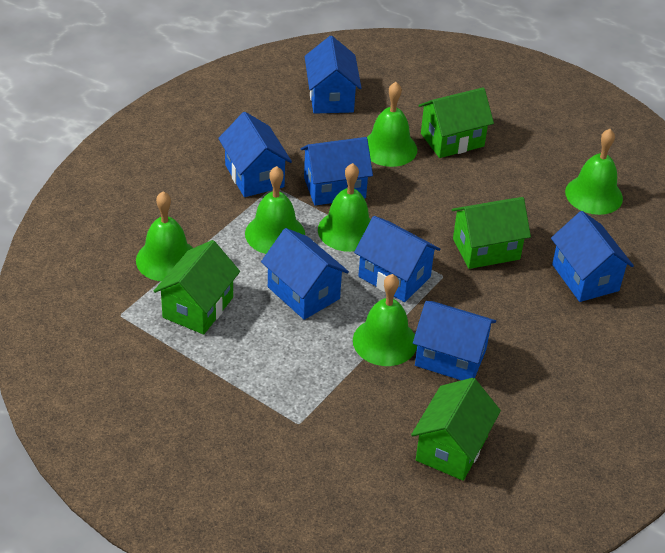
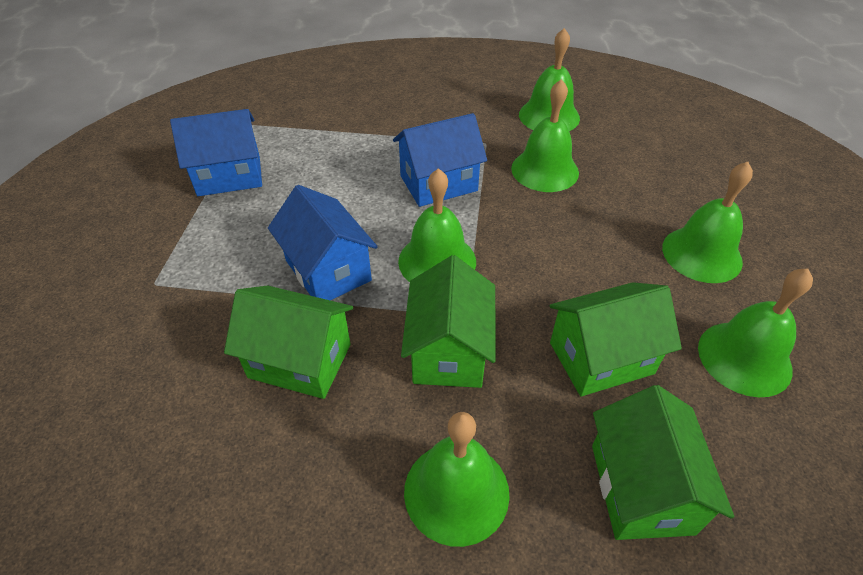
blue house: 7 -> 3

